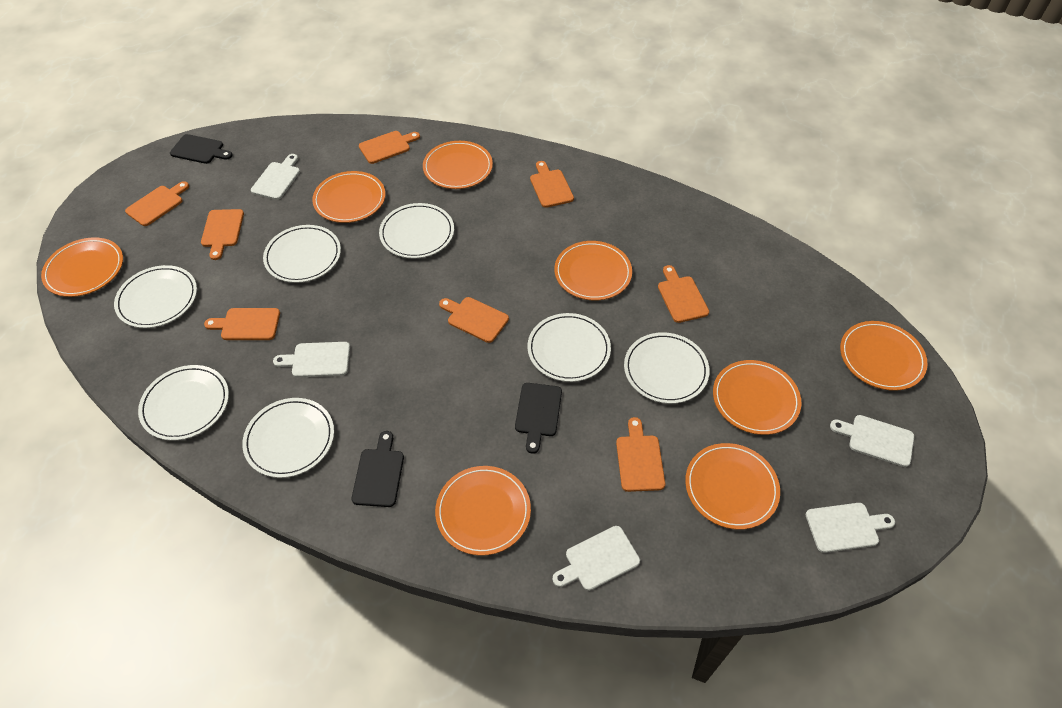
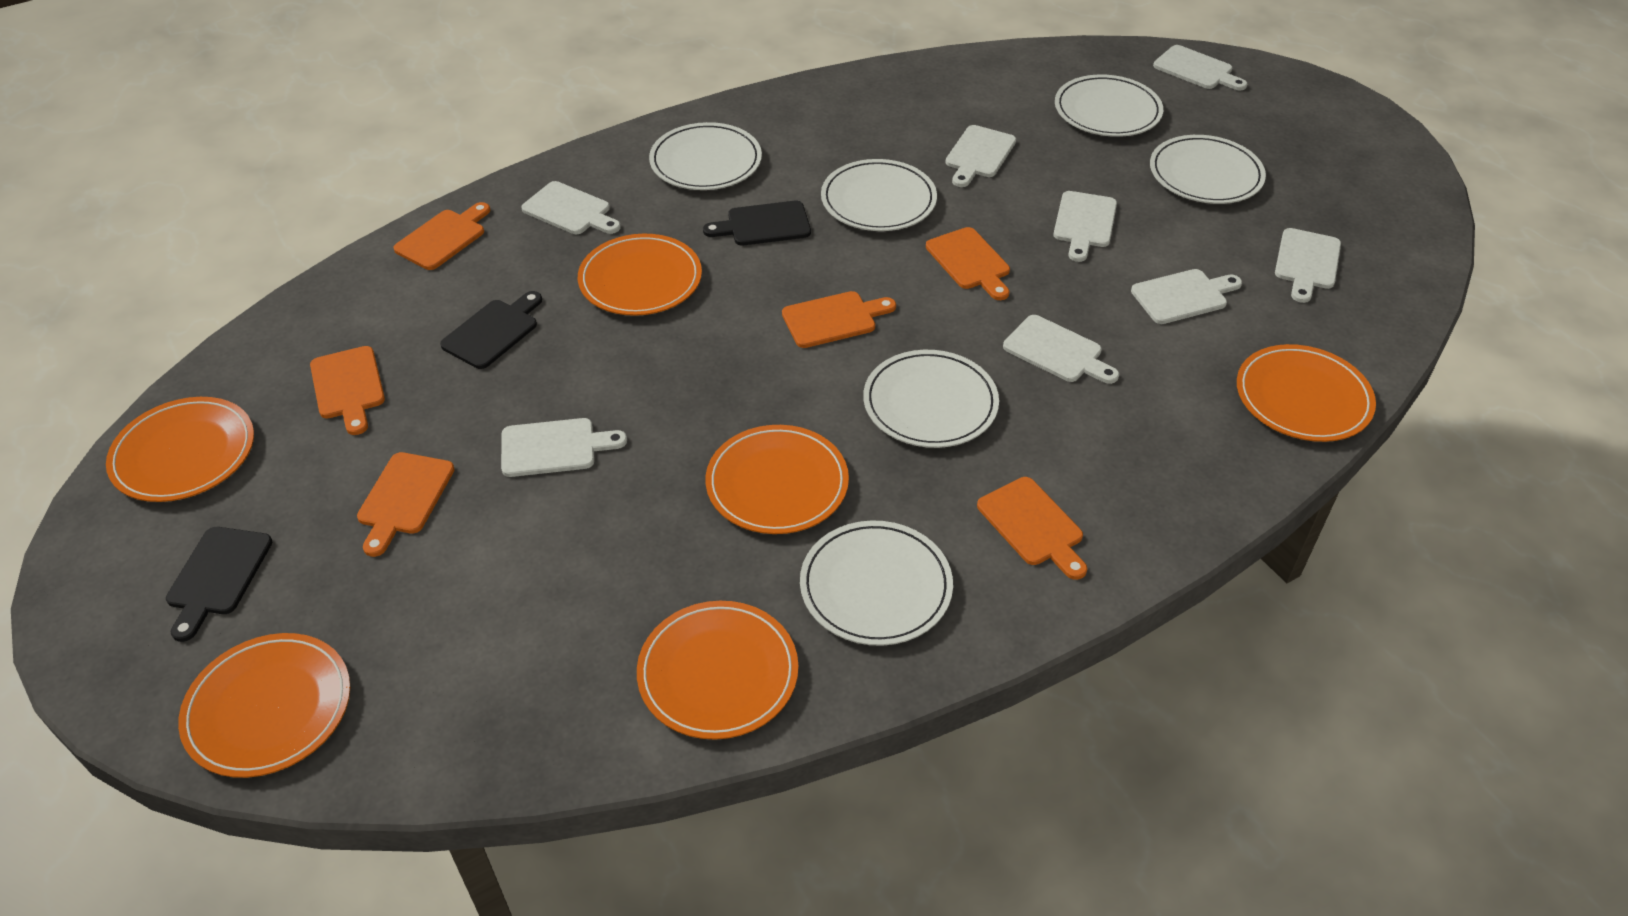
orange cutting board: 8 -> 6
orange plate: 8 -> 6
white cutting board: 5 -> 8
white plate: 7 -> 6

